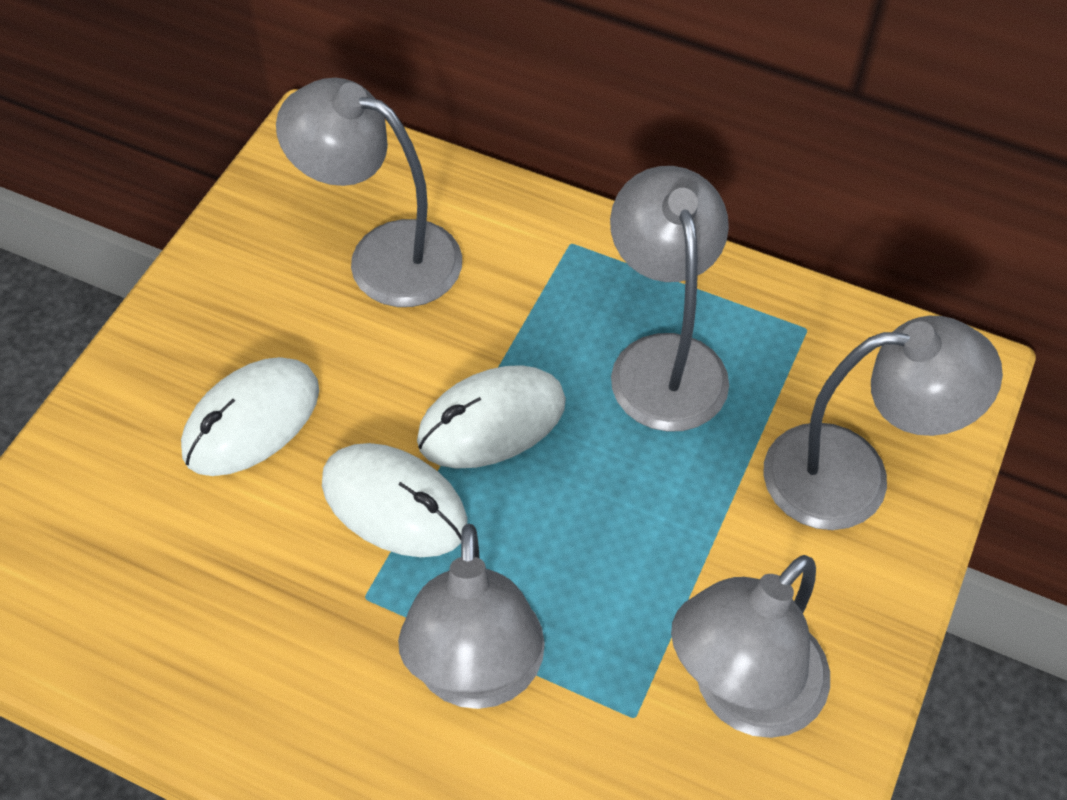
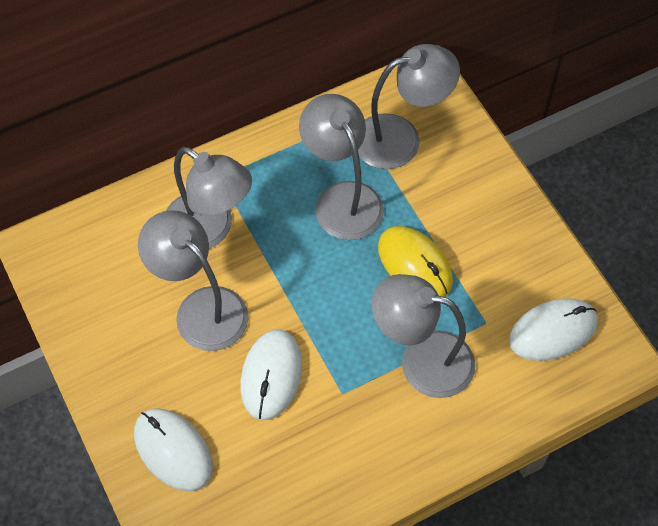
yellow mouse: 0 -> 1

